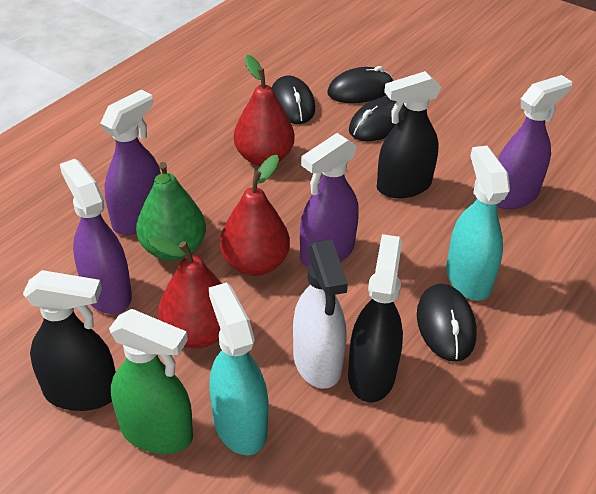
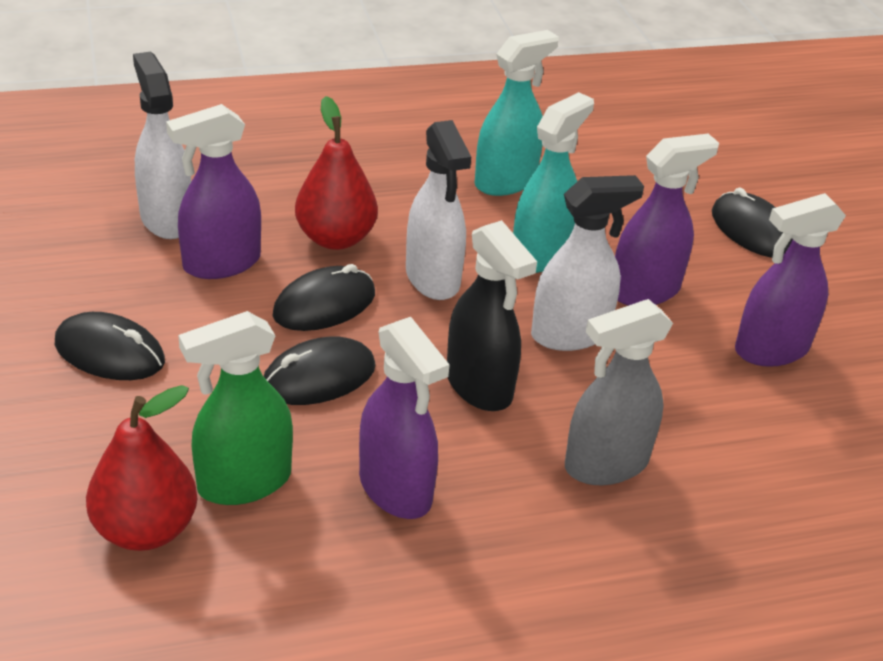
black spray bottle: 3 -> 1
green pear: 1 -> 0
grey spray bottle: 0 -> 1
red pear: 3 -> 2
white spray bottle: 1 -> 3

